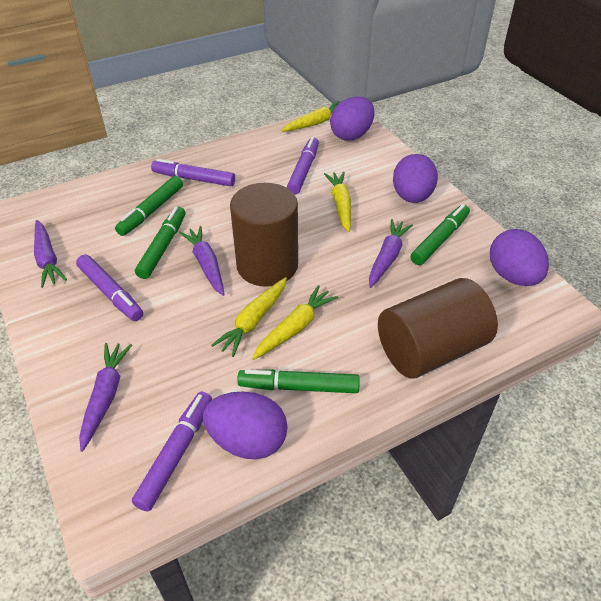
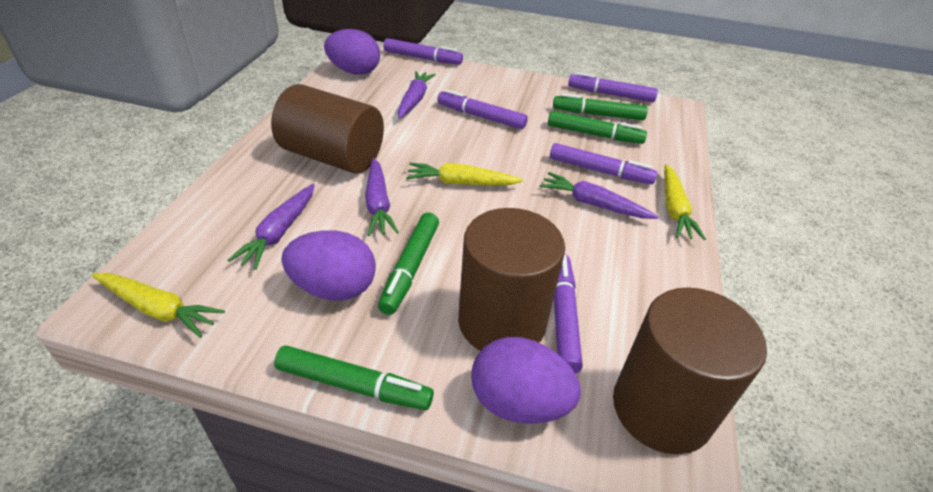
brown cylinder: 2 -> 3
purple egg: 4 -> 3
purple marker: 4 -> 5
yellow carrot: 4 -> 3

